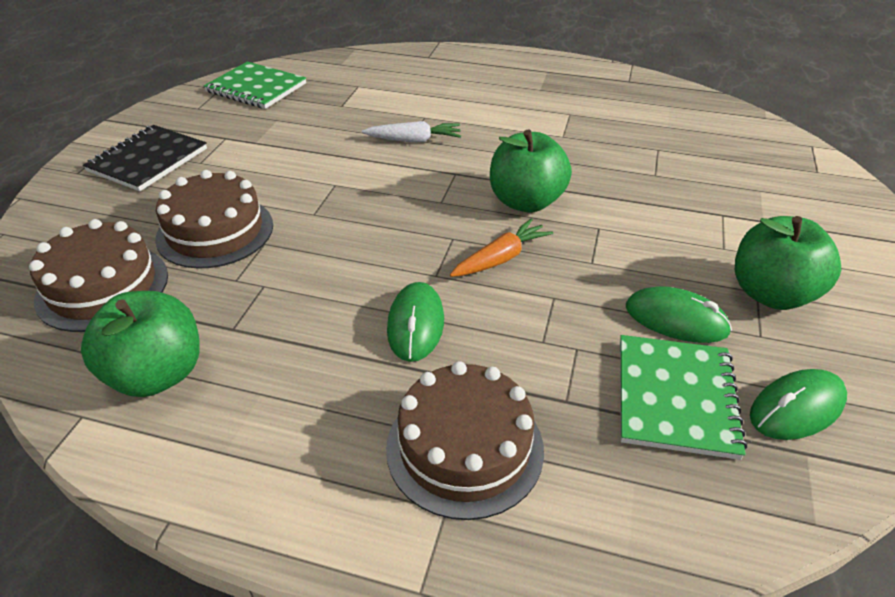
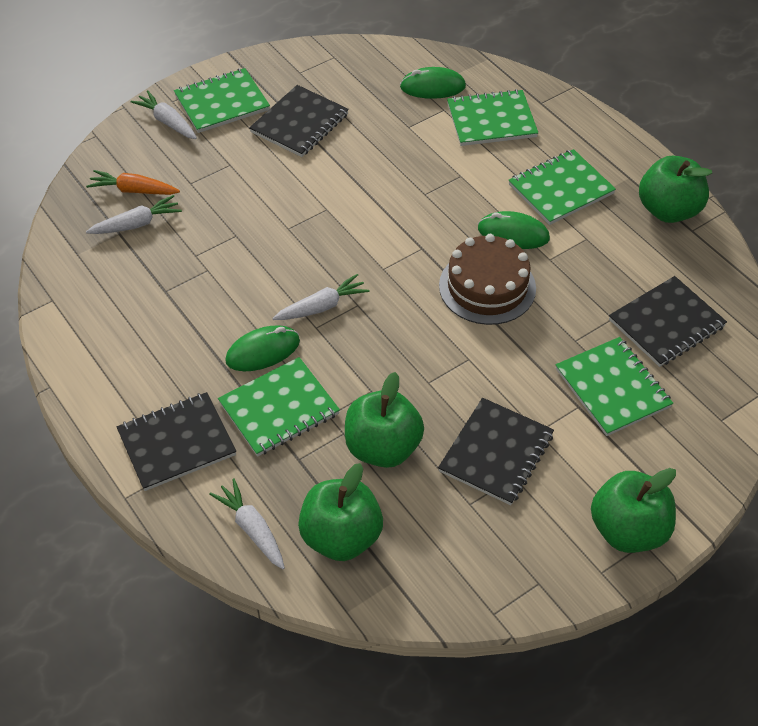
black notebook: 1 -> 4
brown cake: 3 -> 1
green apple: 3 -> 4
green notebook: 2 -> 5
white carrot: 1 -> 4

